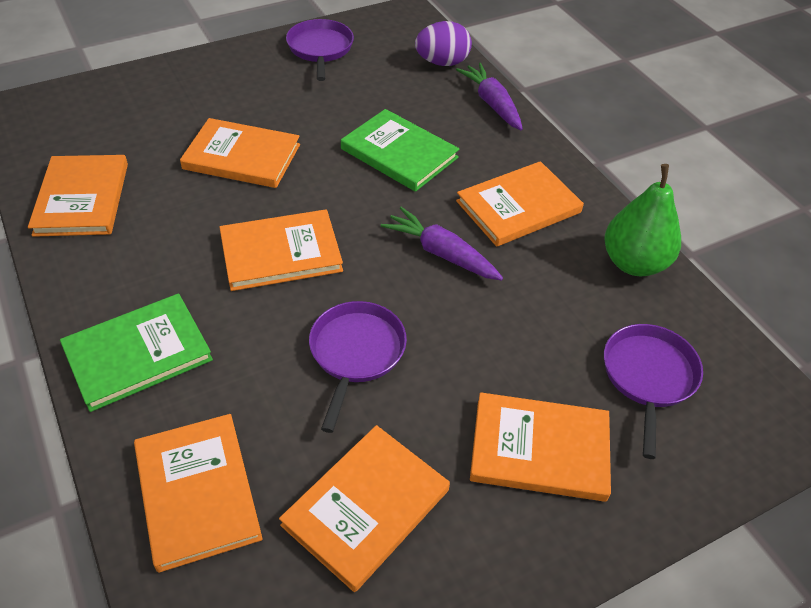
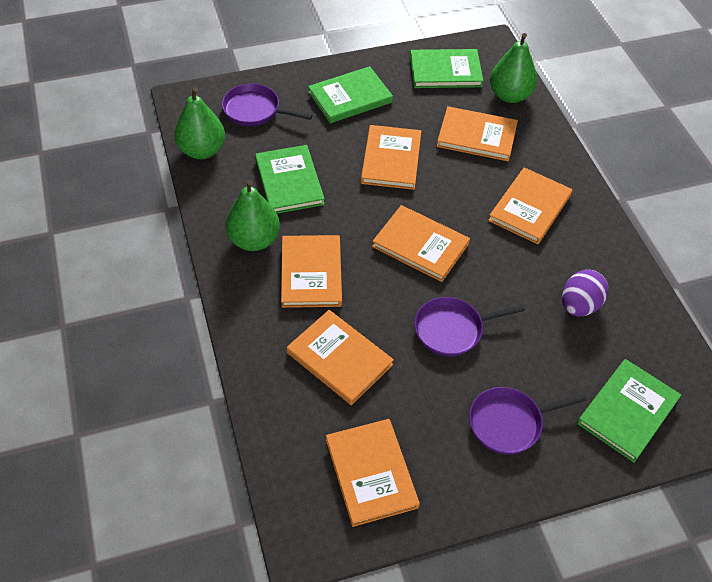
green book: 2 -> 4
green pear: 1 -> 3
purple carrot: 2 -> 0

